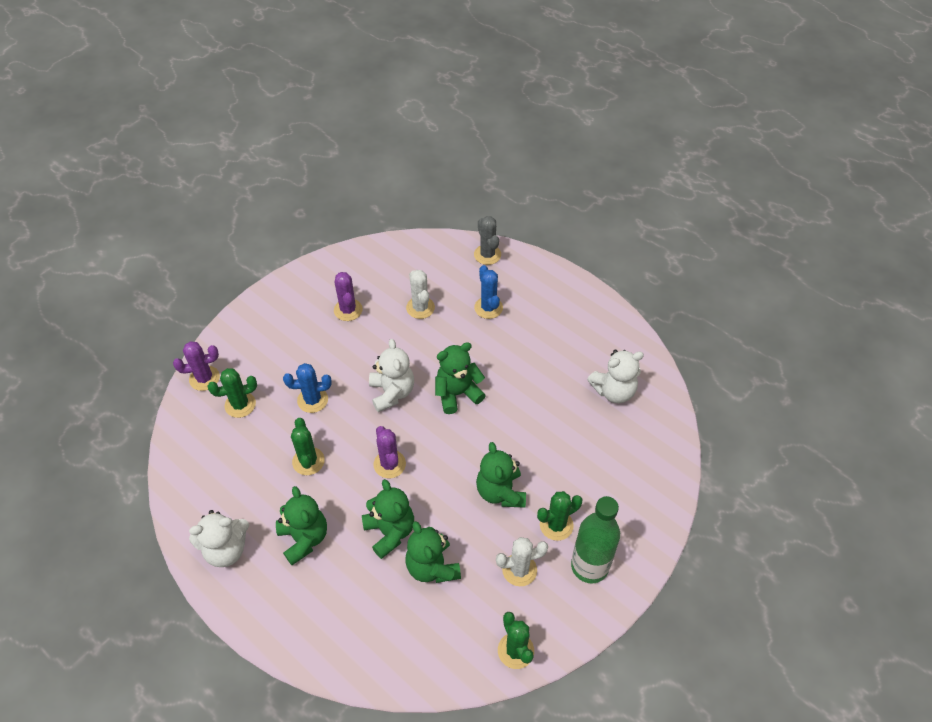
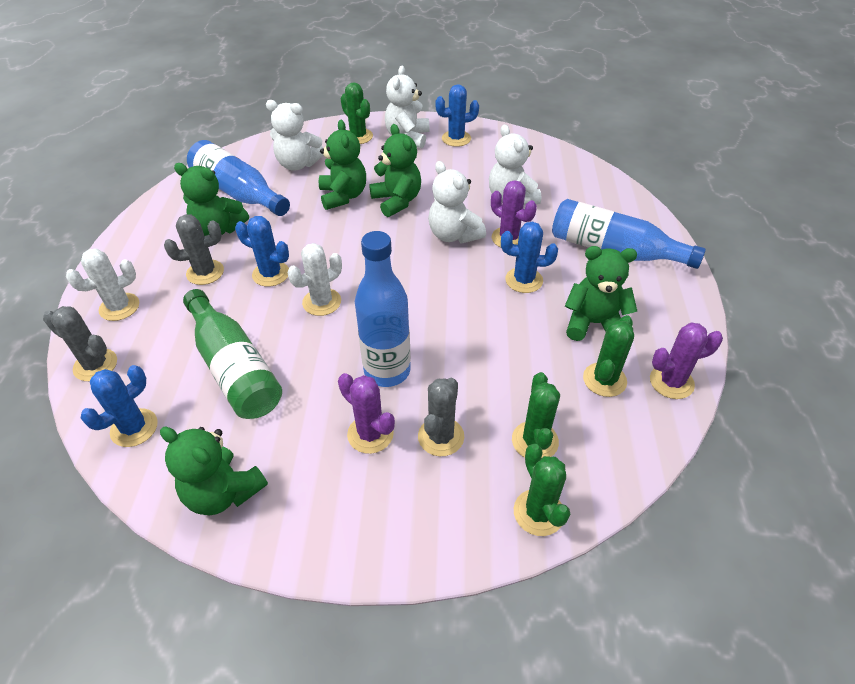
blue bottle: 0 -> 3
blue cactus: 2 -> 4
grey cactus: 1 -> 3
white teddy bear: 3 -> 4

